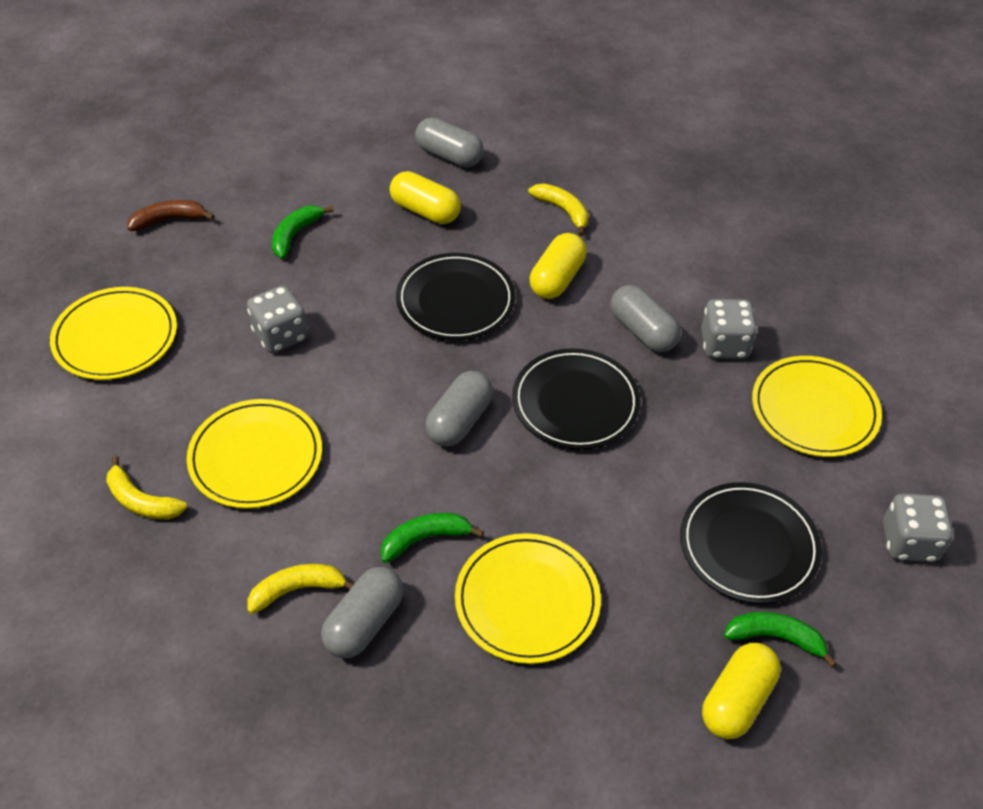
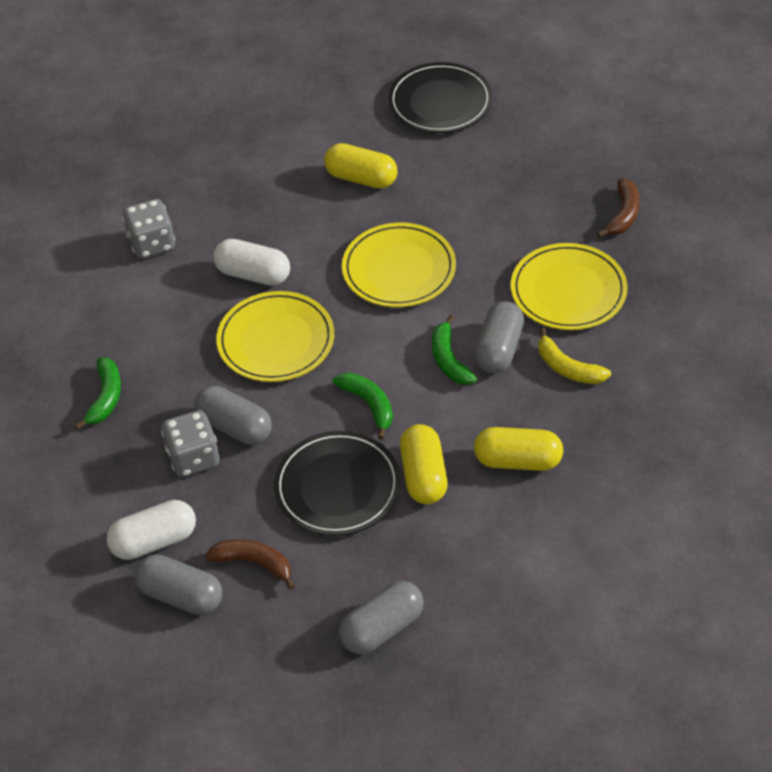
black plate: 3 -> 2
brown banana: 1 -> 2
grey dice: 3 -> 2
white capsule: 0 -> 2
yellow banana: 3 -> 1
yellow plate: 4 -> 3

